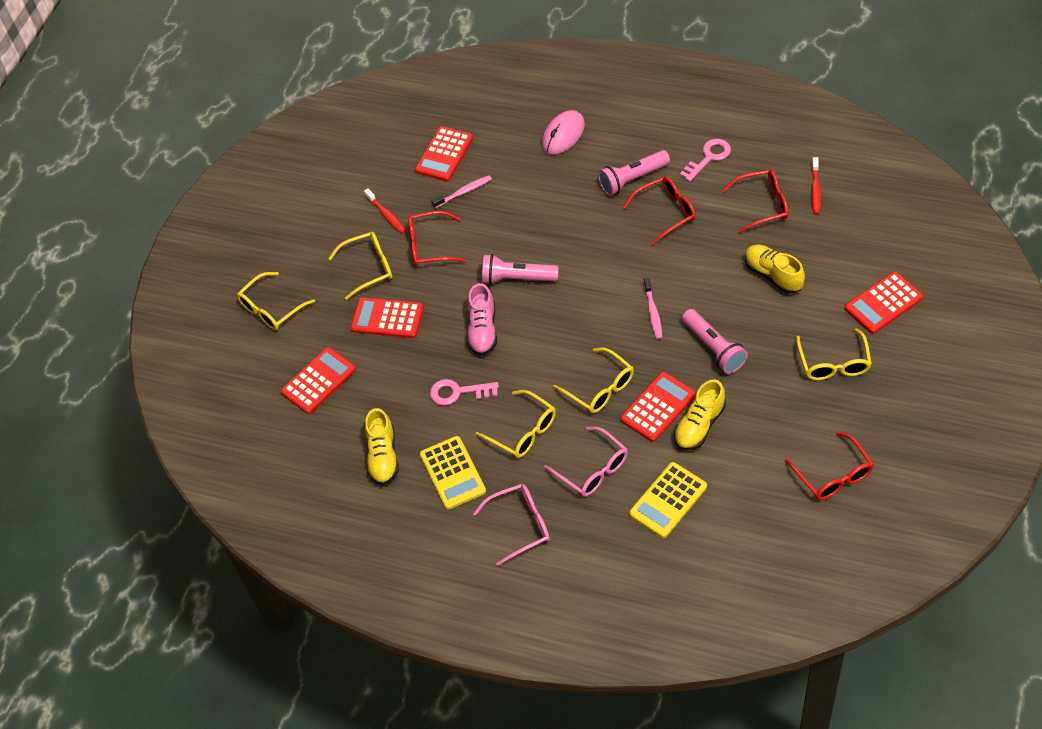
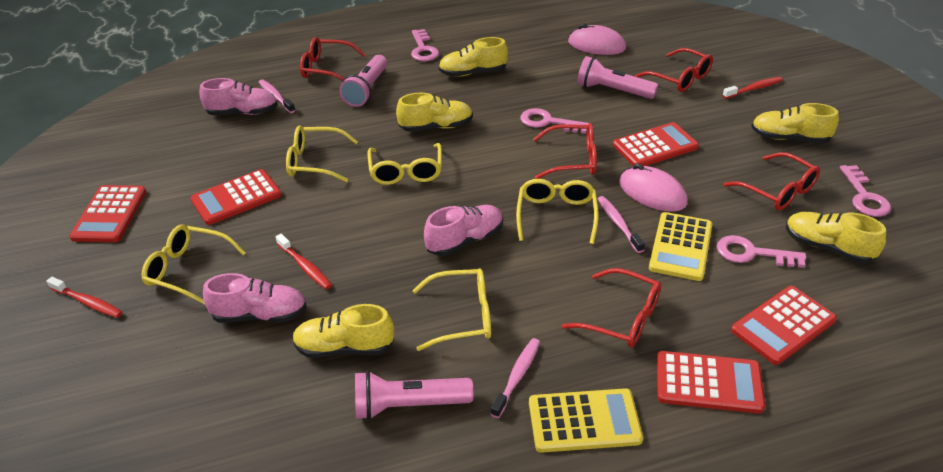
pink glasses: 2 -> 0
pink key: 2 -> 4
pink mouse: 1 -> 2
pink shoe: 1 -> 3
pink toothbrush: 2 -> 3
red glasses: 4 -> 5
red toothbrush: 2 -> 3
yellow shoe: 3 -> 5

